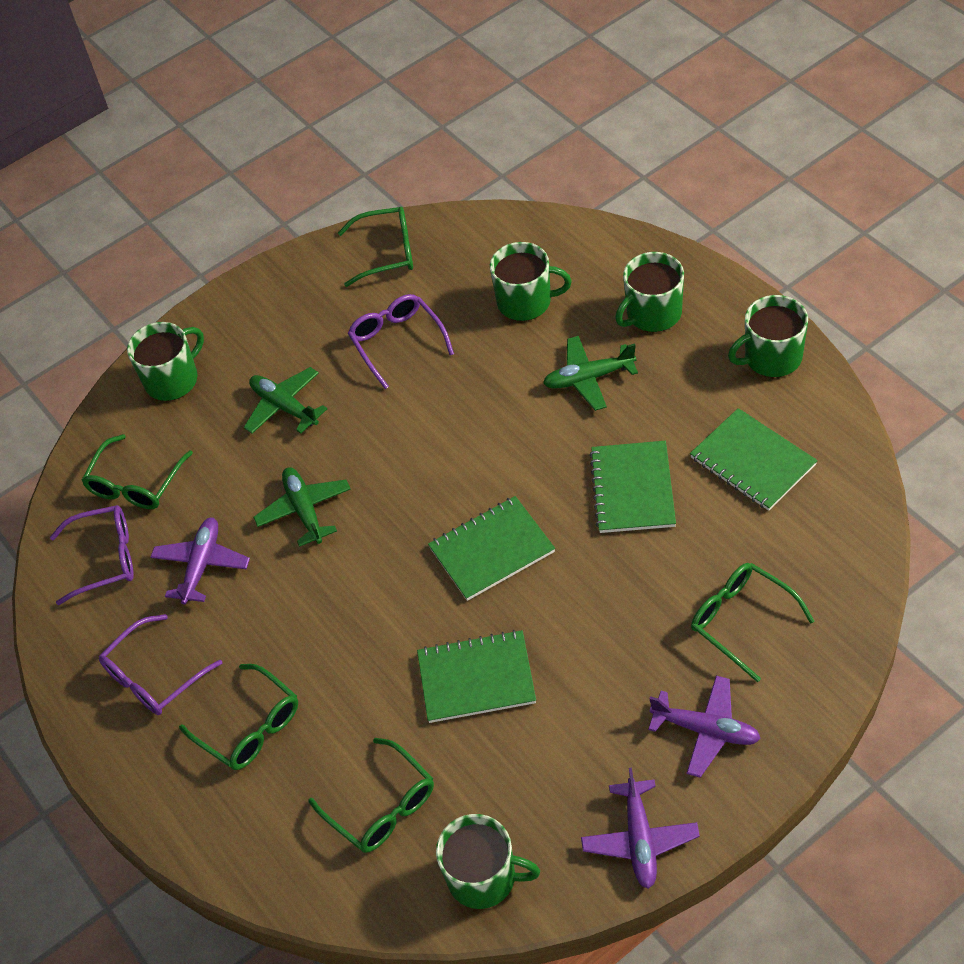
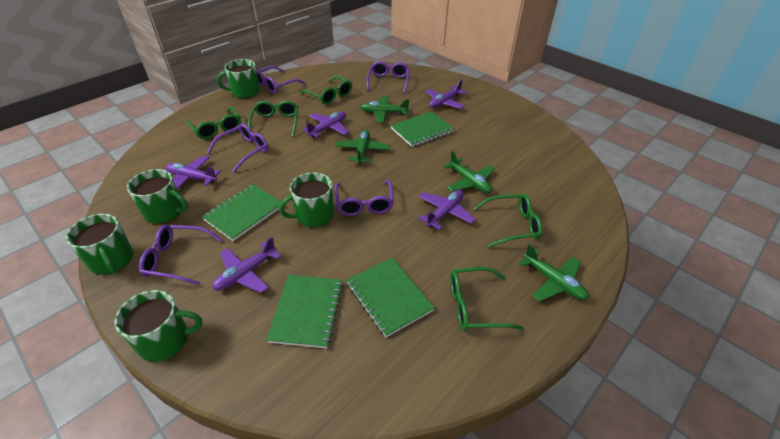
green plane: 3 -> 4
purple glasses: 3 -> 5
purple plane: 3 -> 5

